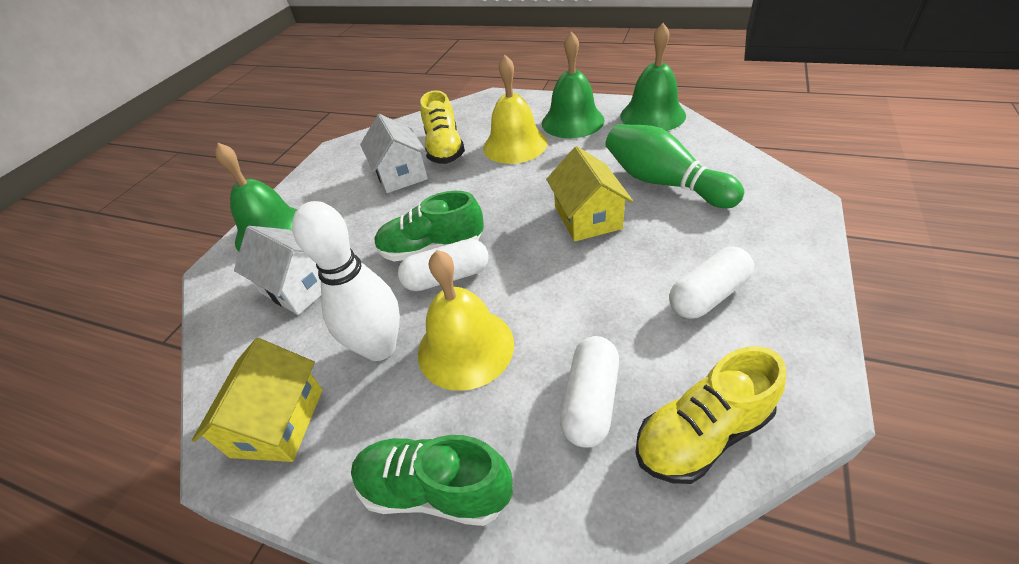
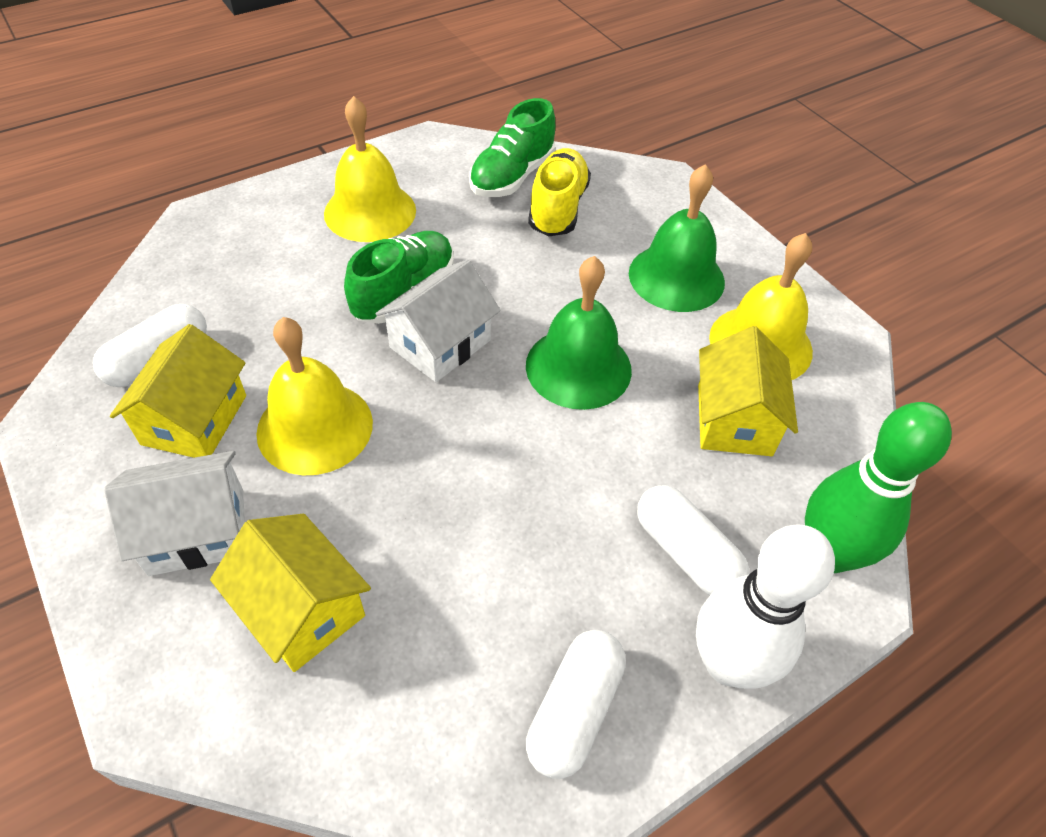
green bell: 3 -> 2
yellow bell: 2 -> 3
yellow house: 2 -> 3
yellow shoe: 2 -> 1

